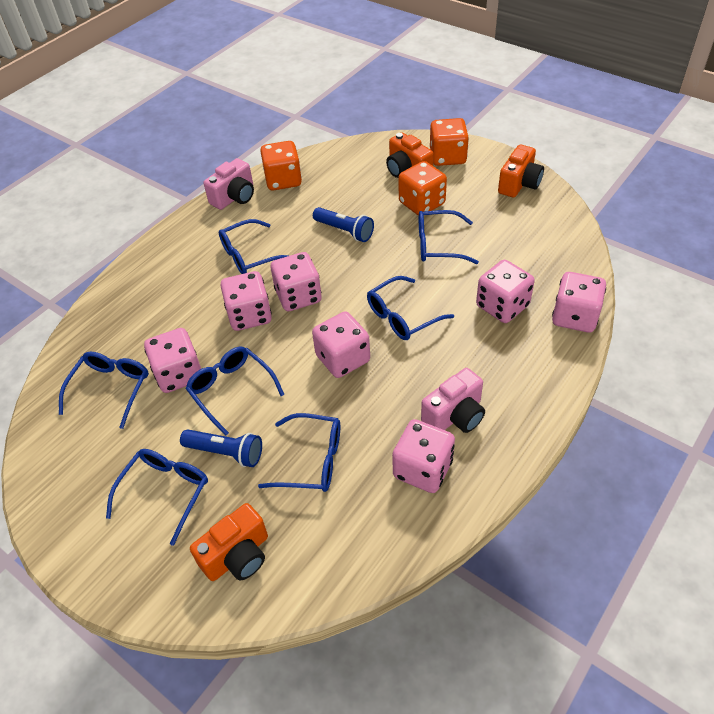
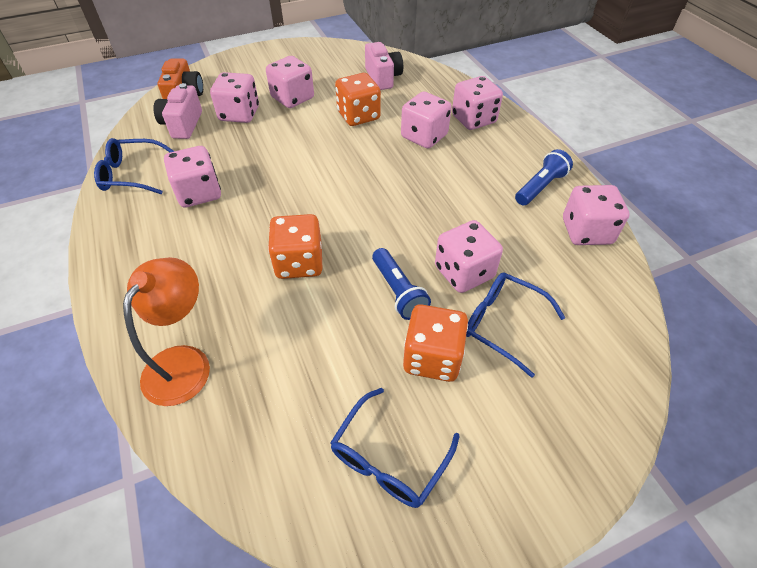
blue glasses: 7 -> 3
orange camera: 3 -> 1
orange lamp: 0 -> 1

